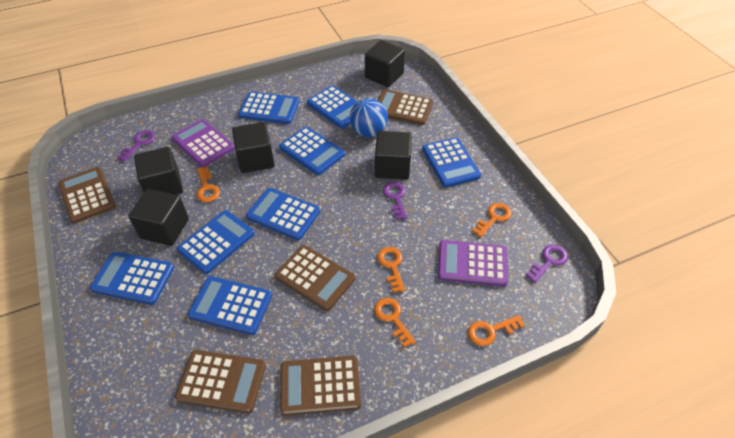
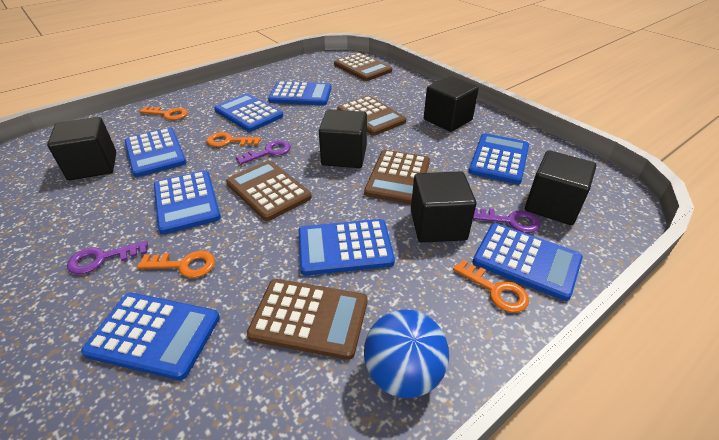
orange key: 5 -> 4
purple calculator: 2 -> 0

